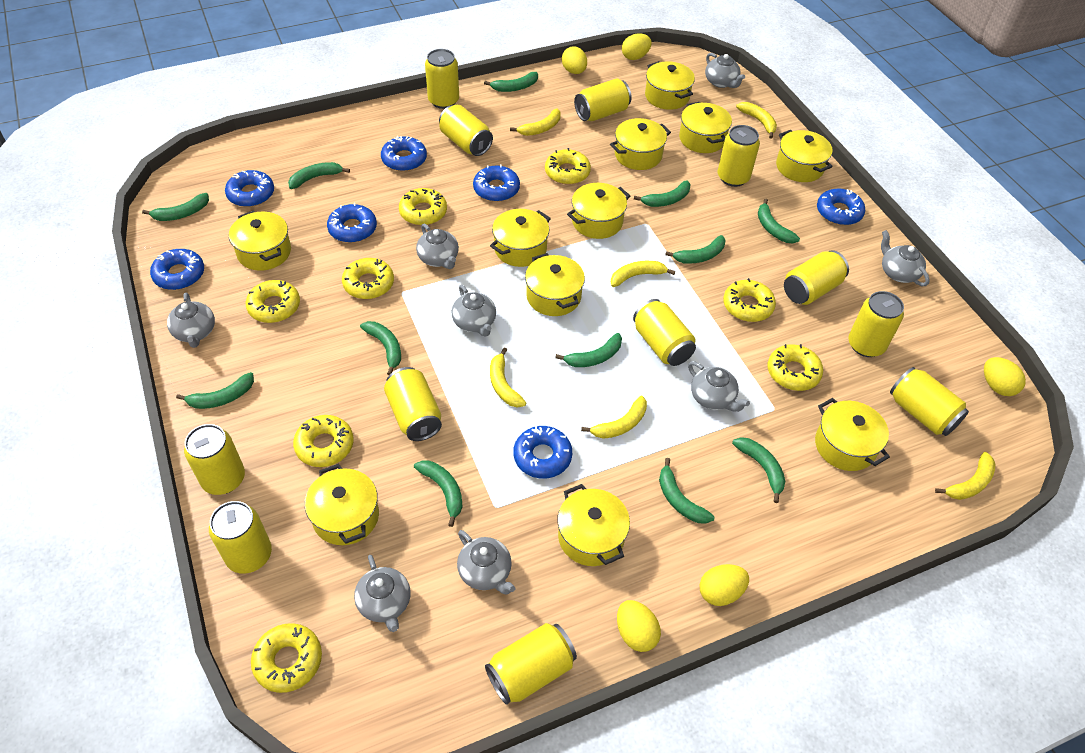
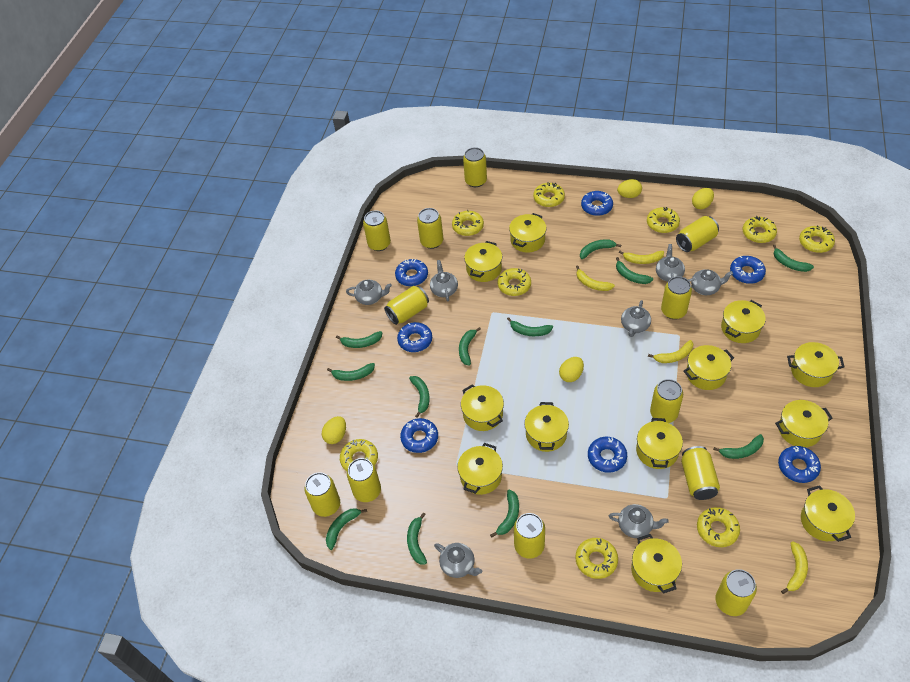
grey teapot: 8 -> 7
yellow banana: 6 -> 4
yellow donut: 8 -> 9
yellow egg: 5 -> 4
yellow pot: 11 -> 12

